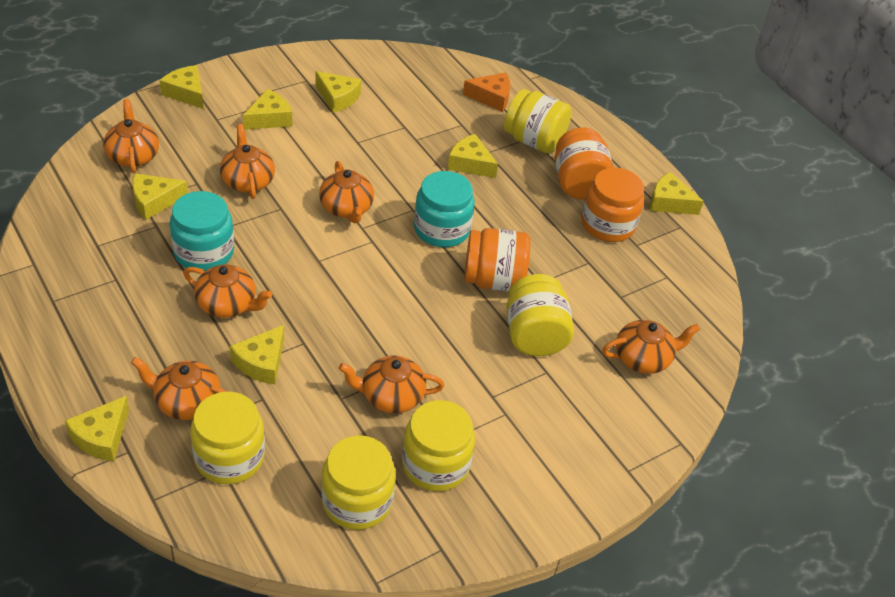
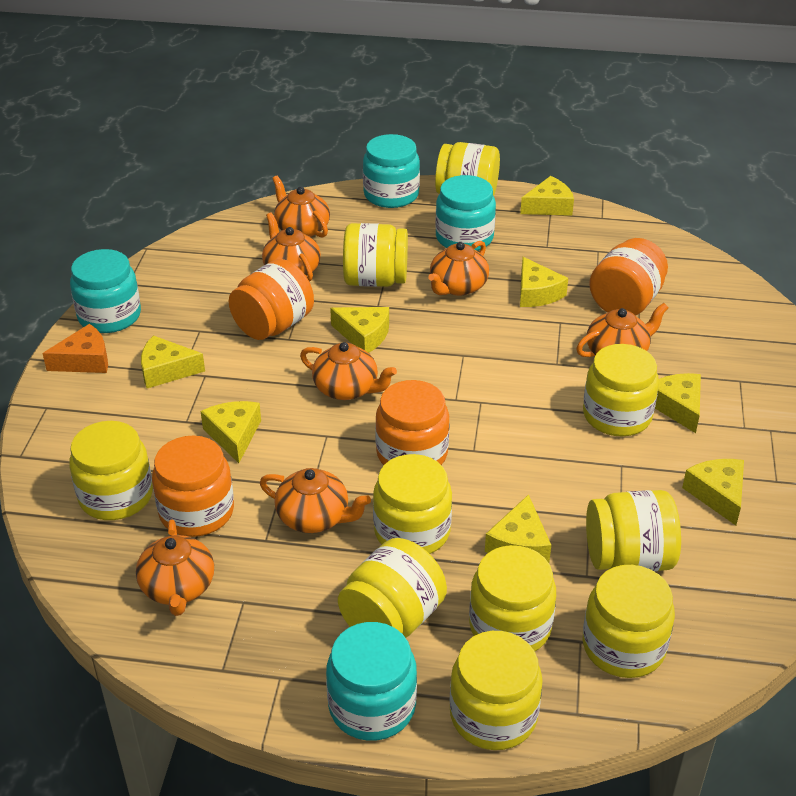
orange jar: 3 -> 4
turquoise jar: 2 -> 4
yellow jar: 5 -> 10

